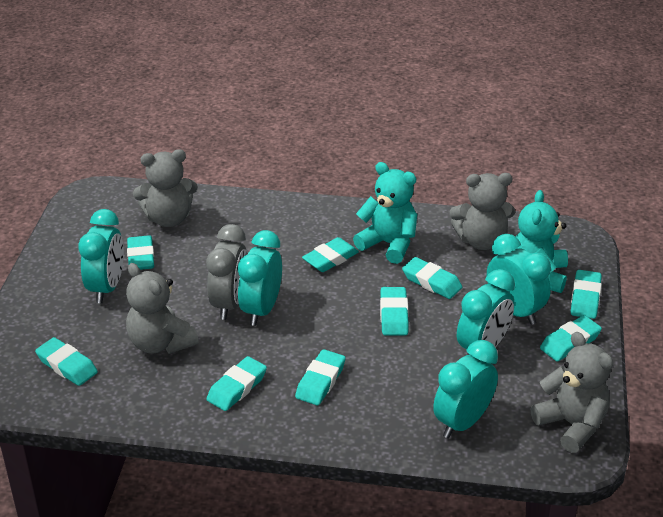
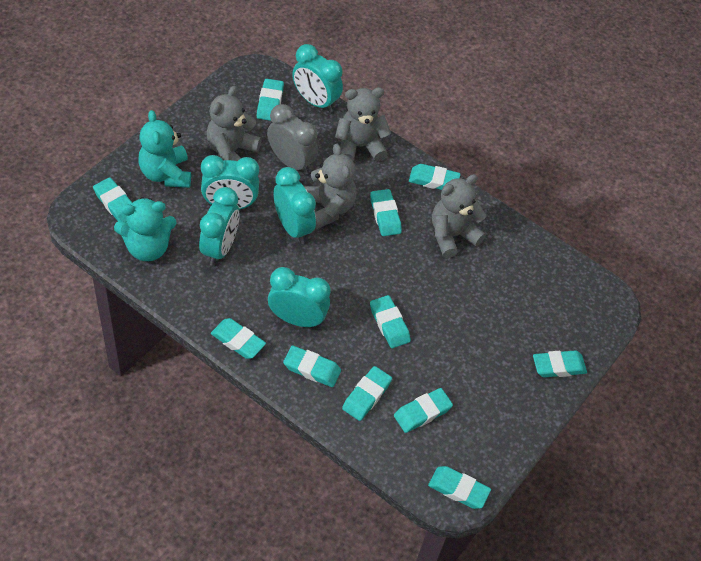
turquoise eraser: 9 -> 11

